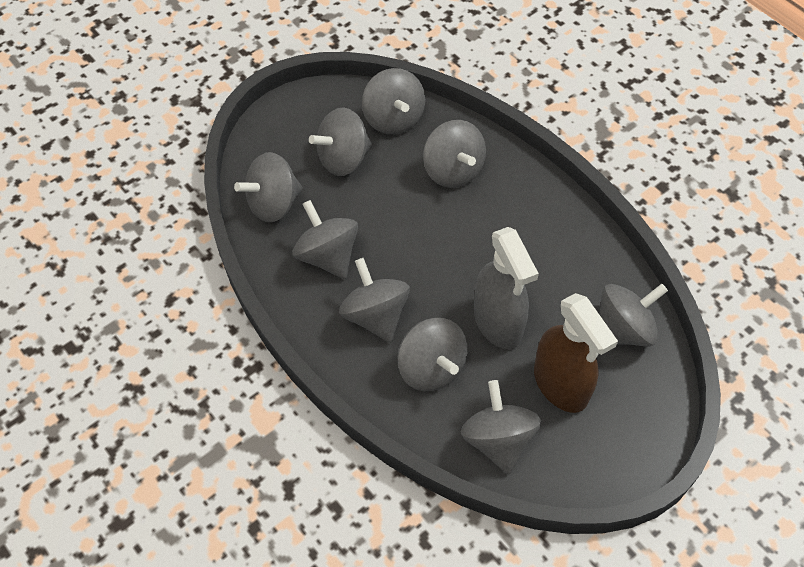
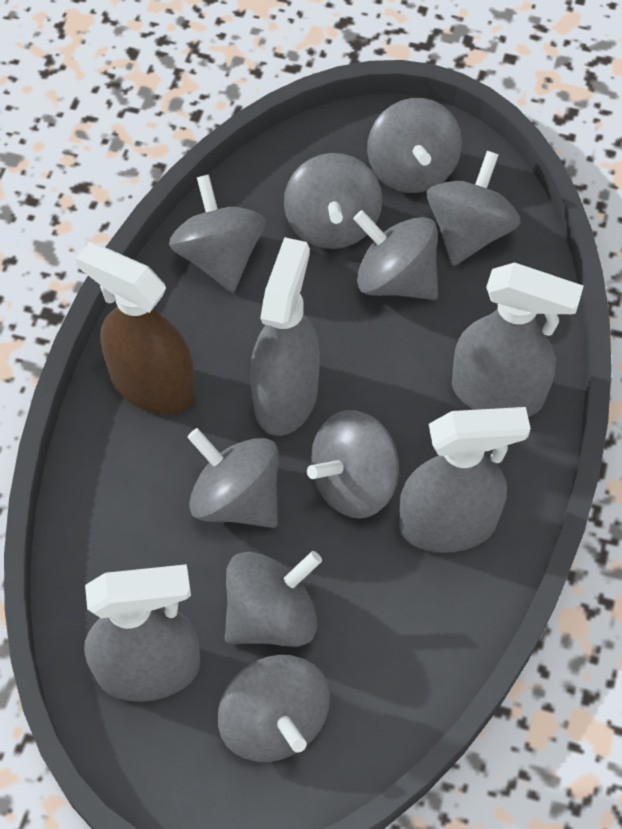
grey spray bottle: 1 -> 4

